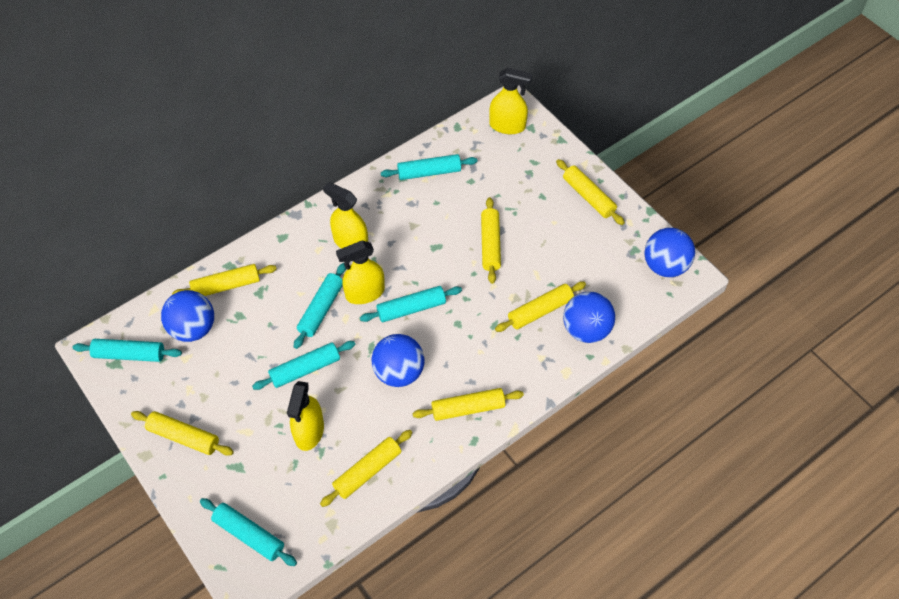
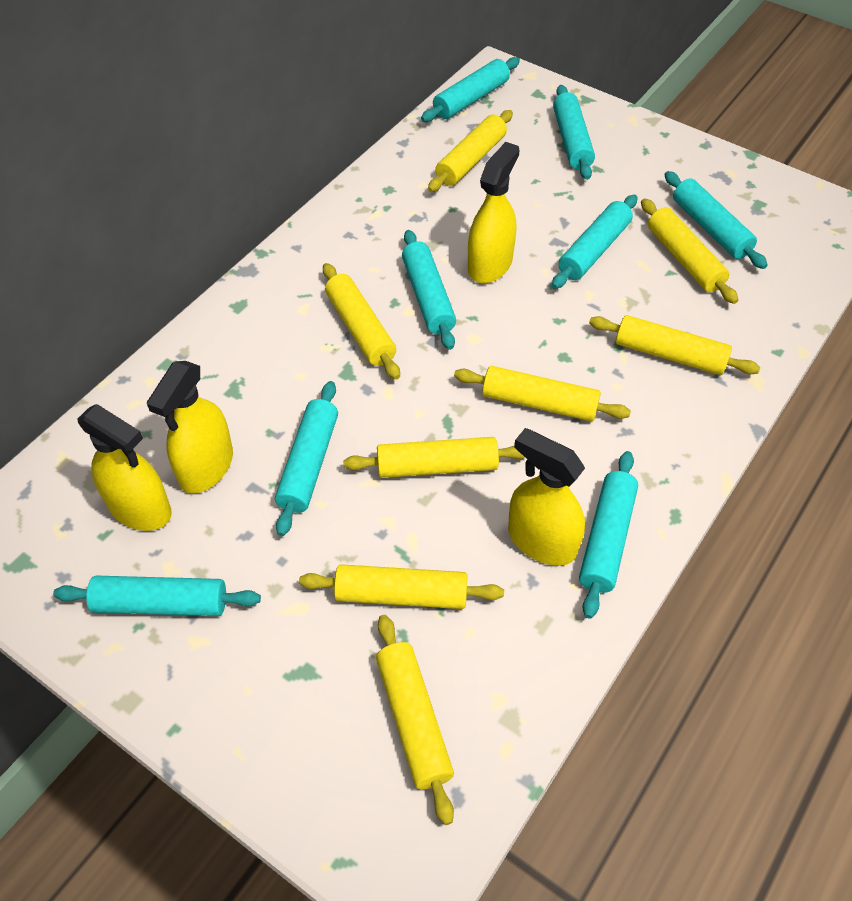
blue ball: 4 -> 0
turquoise rolling pin: 6 -> 8
yellow rolling pin: 7 -> 8

